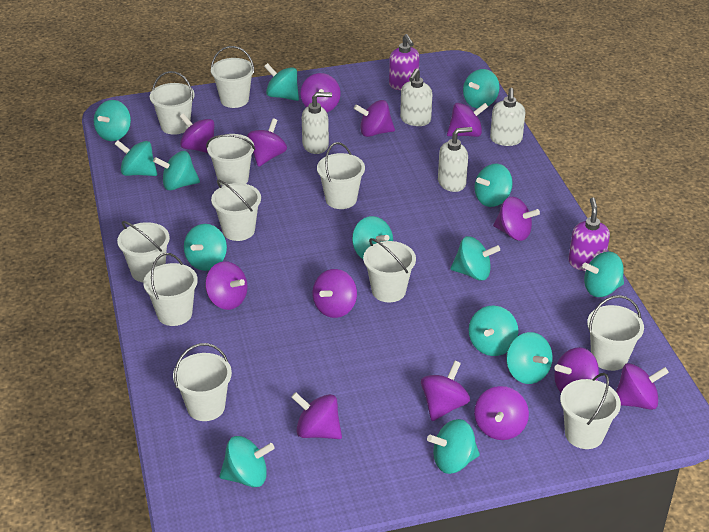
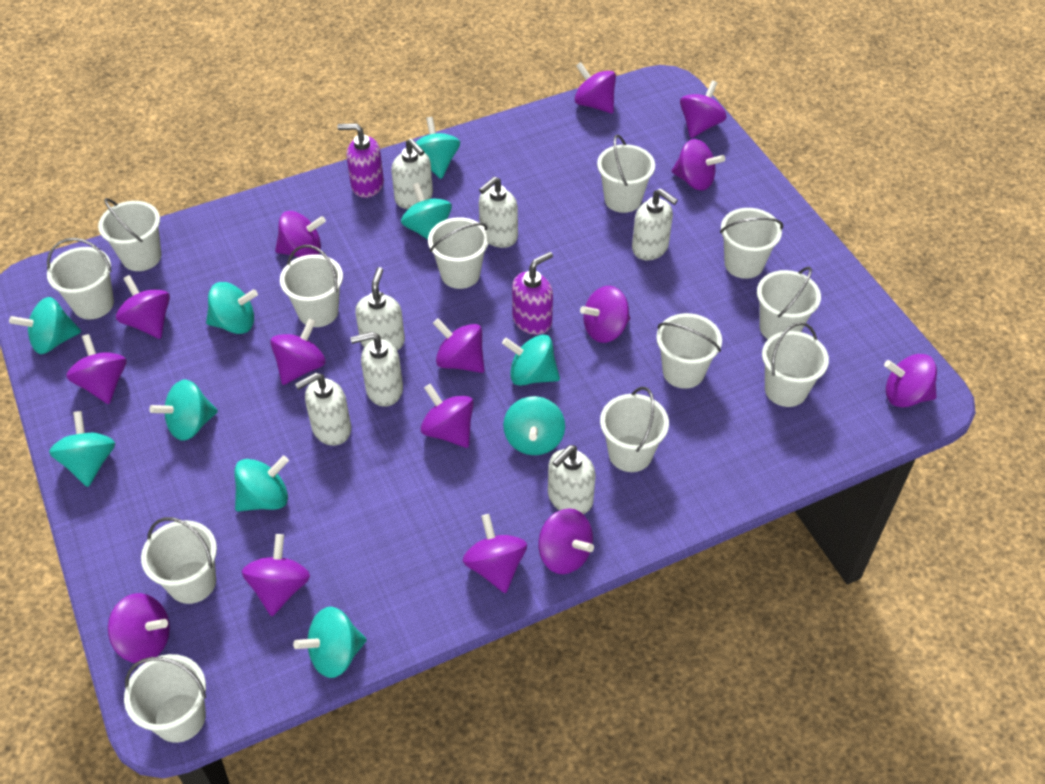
purple spinning top: 13 -> 15
turquoise spinning top: 14 -> 10
white bucket: 11 -> 12
white soap dispenser: 4 -> 7

